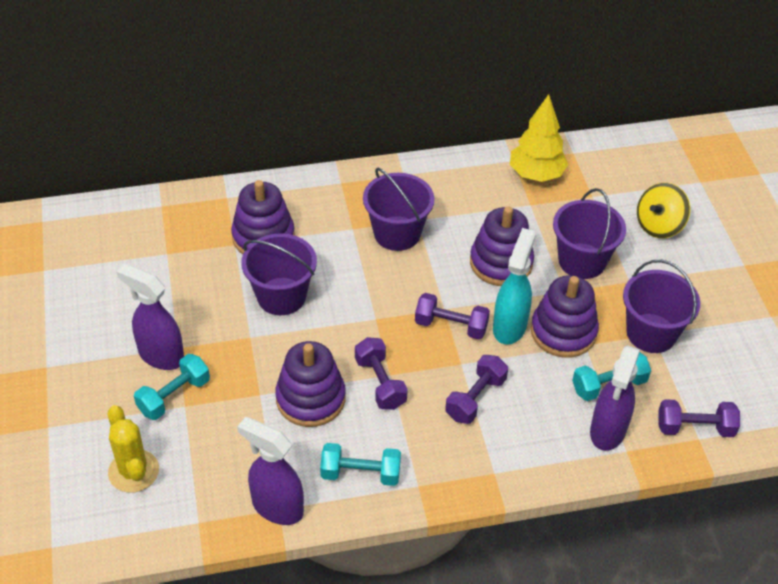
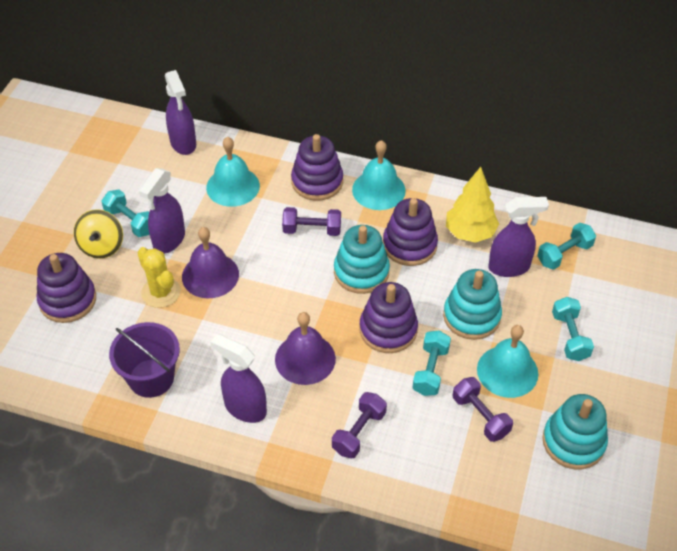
purple bell: 0 -> 2
purple bucket: 4 -> 1
purple dumbbell: 4 -> 3
purple spray bottle: 3 -> 4
turquoise bell: 0 -> 3
turquoise dumbbell: 3 -> 4
turquoise spray bottle: 1 -> 0
turquoise stacking toy: 0 -> 3

